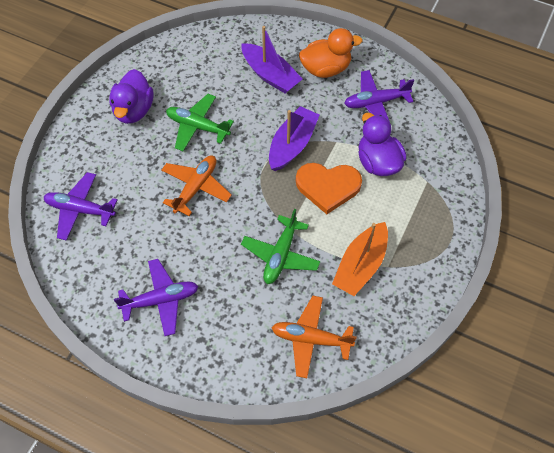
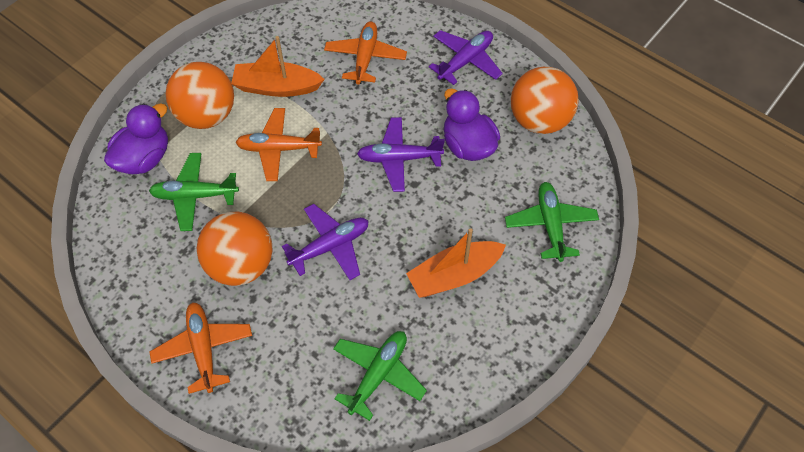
green plane: 2 -> 3
orange ball: 0 -> 3
orange boat: 1 -> 2
orange duck: 1 -> 0
orange heart: 1 -> 0
orange plane: 2 -> 3
purple boat: 2 -> 0

